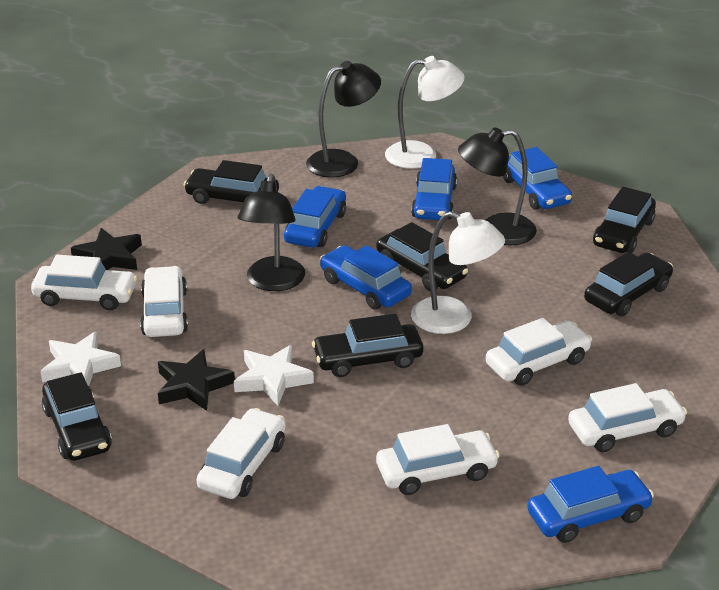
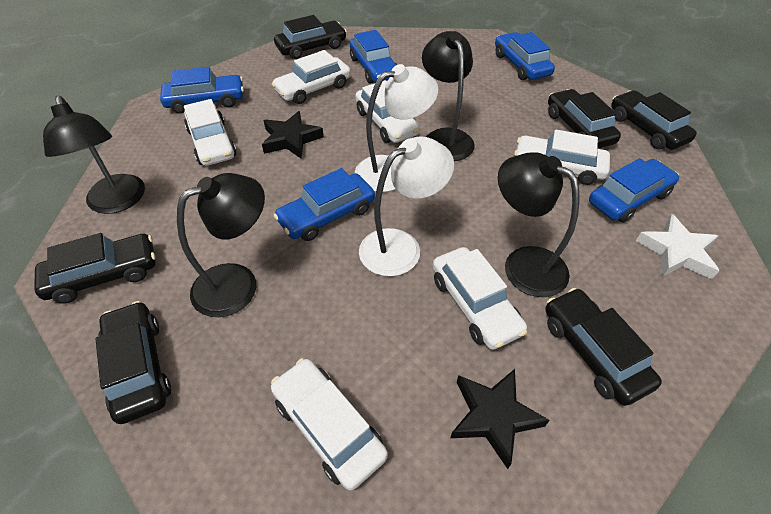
black lamp: 3 -> 4
white star: 2 -> 1

